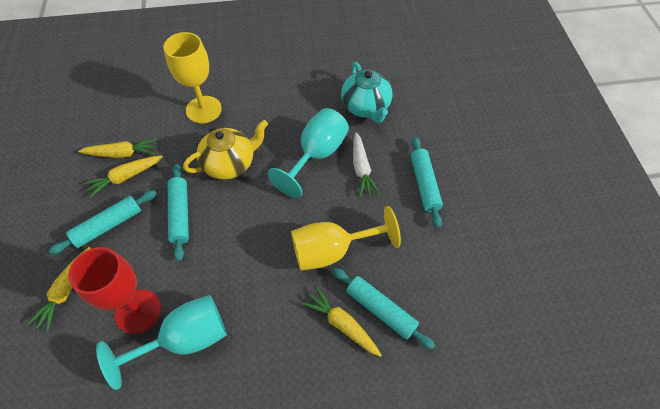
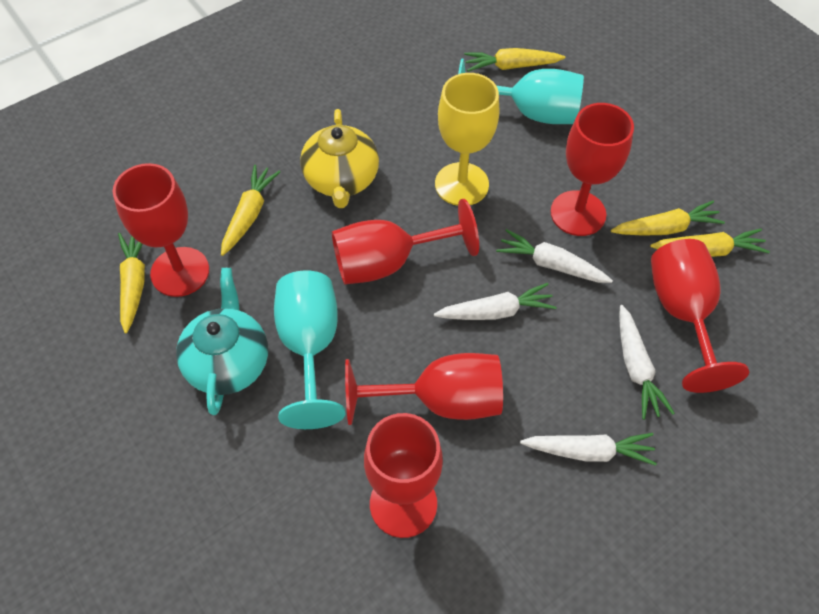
red goblet: 1 -> 6
turquoise rolling pin: 4 -> 0
white carrot: 1 -> 4
yellow carrot: 4 -> 5
yellow goblet: 2 -> 1

